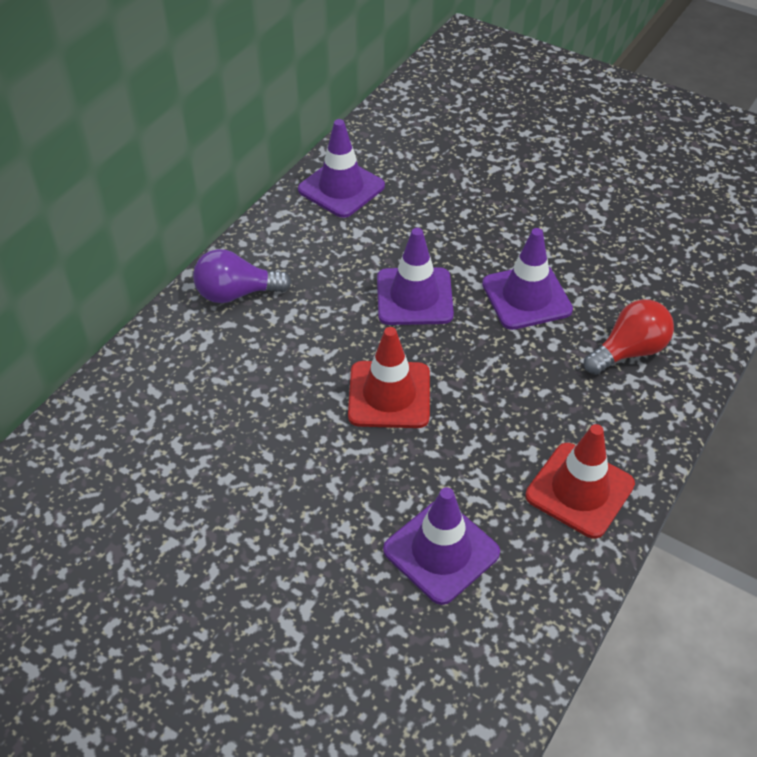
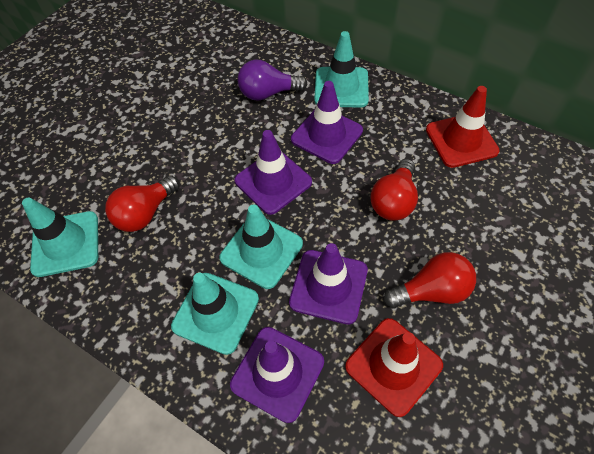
red light bulb: 1 -> 3
turquoise traffic cone: 0 -> 4

